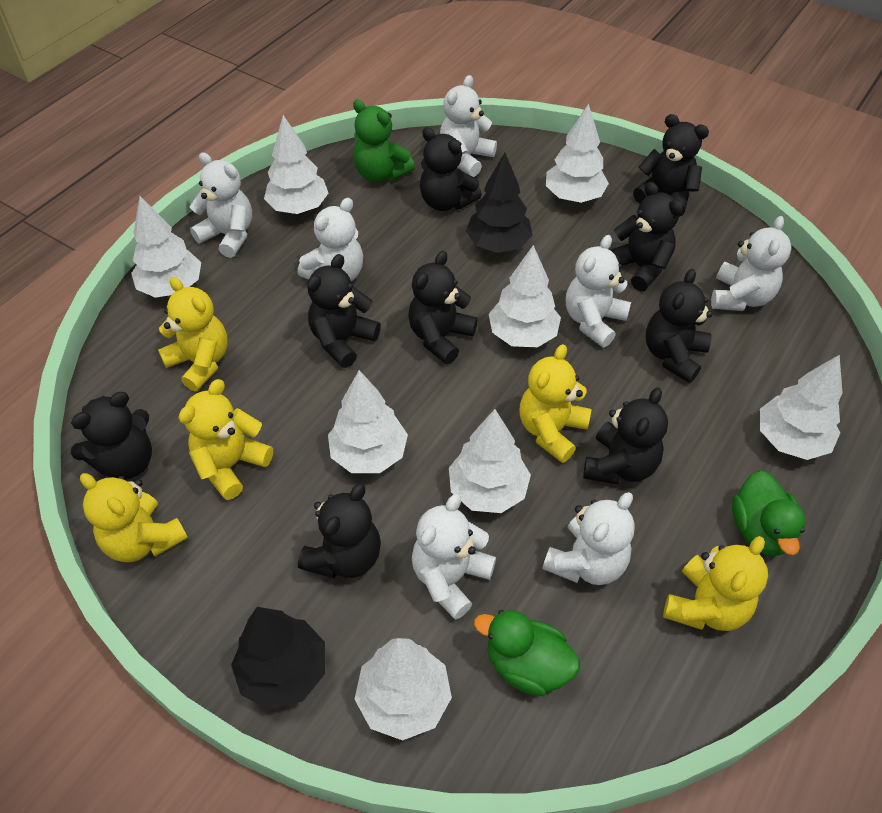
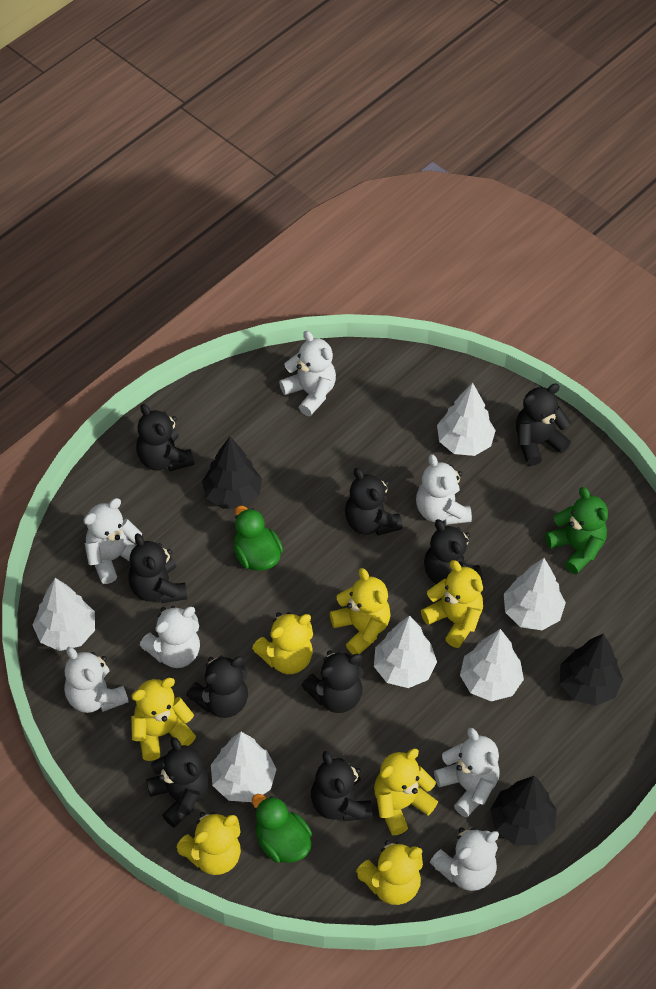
black tree: 2 -> 3
white tree: 8 -> 6
yellow teddy bear: 5 -> 7

